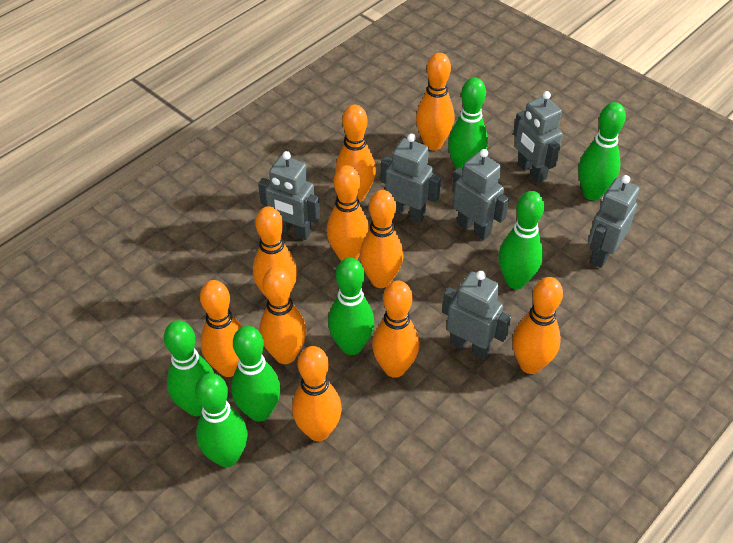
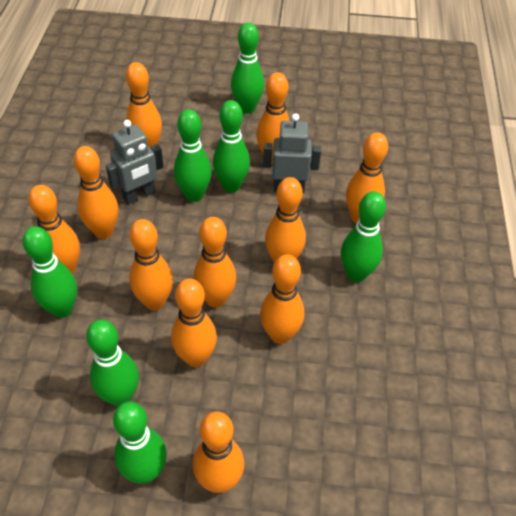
grey robot: 6 -> 2
orange bowling pin: 10 -> 11

